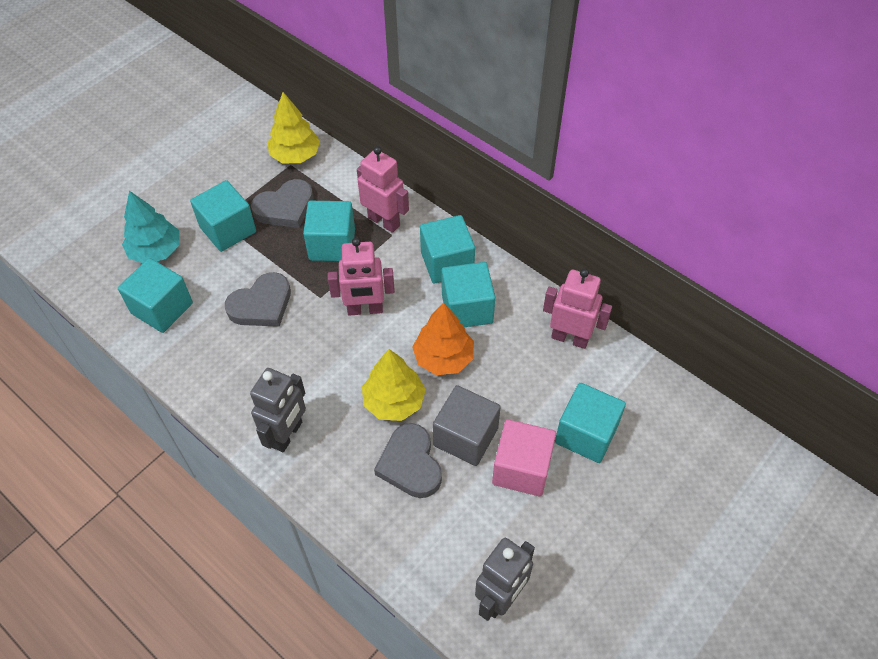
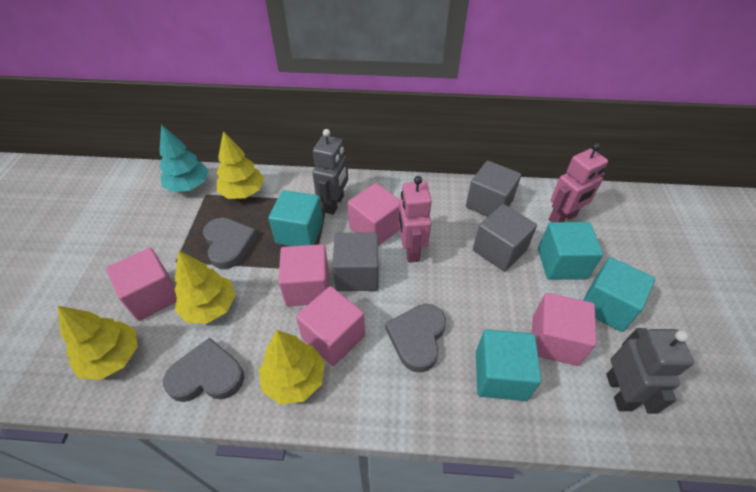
grey cube: 1 -> 3
orange tree: 1 -> 0
pink cube: 1 -> 5
pink robot: 3 -> 2
turquoise cube: 6 -> 4
yellow tree: 2 -> 4

